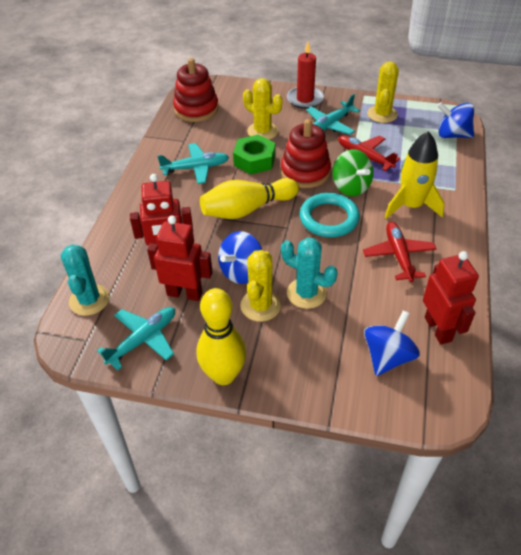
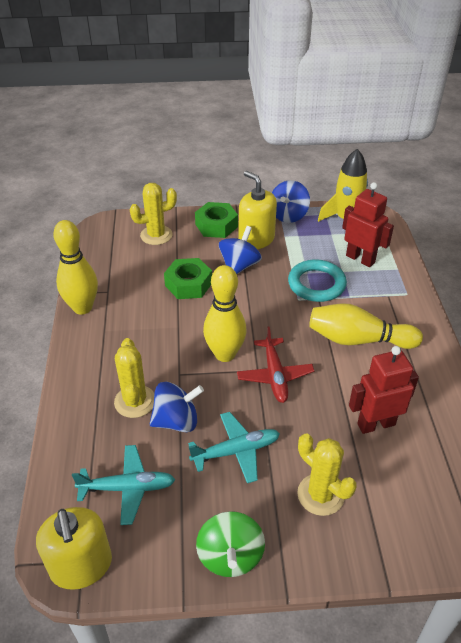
green nut: 1 -> 2
red candle: 1 -> 0
red plane: 2 -> 1
red robot: 3 -> 2
red stacking toy: 2 -> 0
turquoise cactus: 2 -> 0
turquoise plane: 3 -> 2
yellow bowling pin: 2 -> 3
yellow soap dispenser: 0 -> 2

